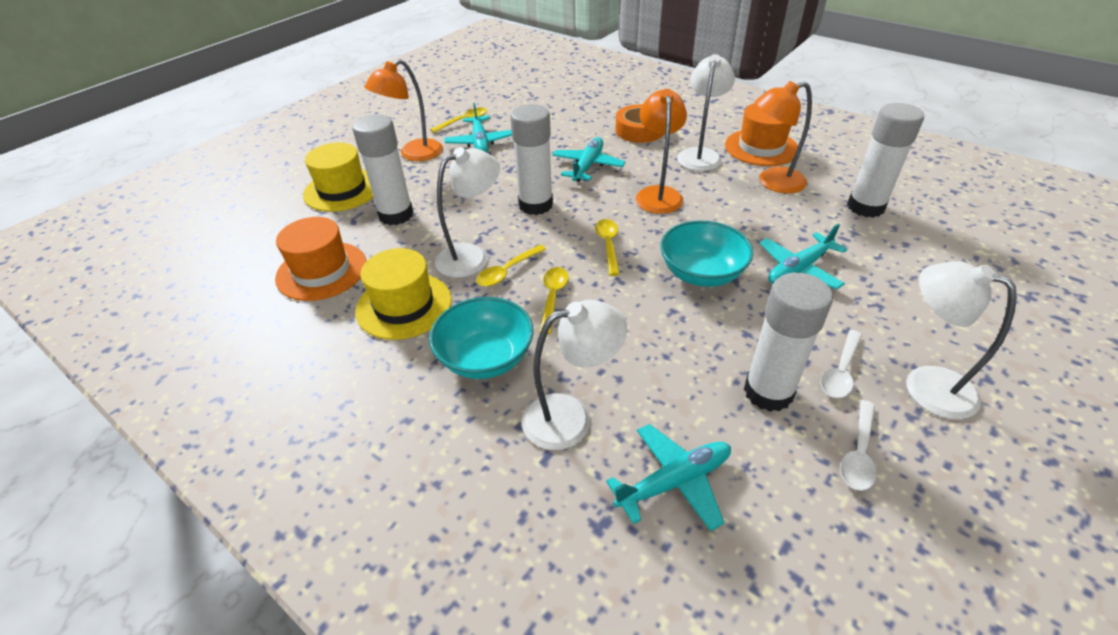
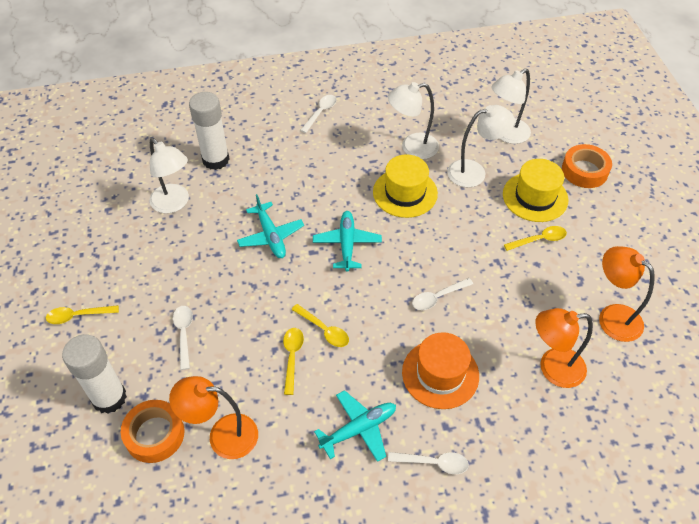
orange hat: 2 -> 1
orange tape: 1 -> 2
turquoise bowl: 2 -> 0
turquoise plane: 4 -> 3
white glue stick: 4 -> 2
white spoon: 2 -> 4

